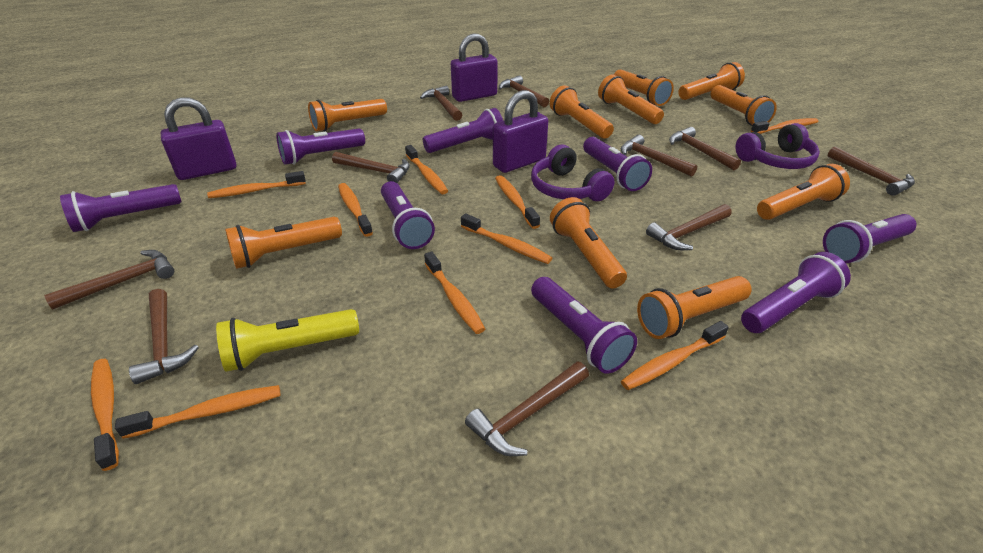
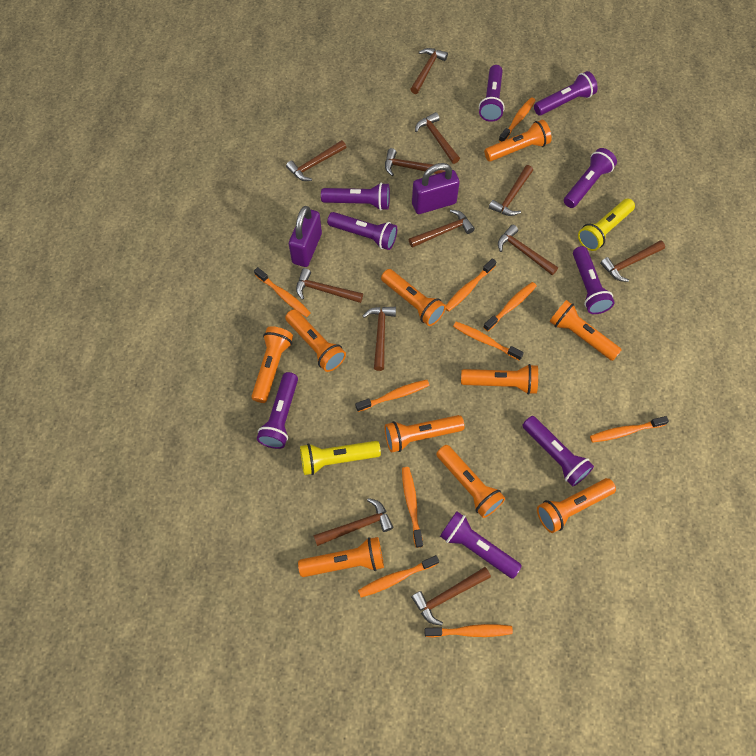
brown hammer: 10 -> 12
purple flashlight: 8 -> 9
purple headphones: 2 -> 0
purple padlock: 3 -> 2
yellow flashlight: 1 -> 2

